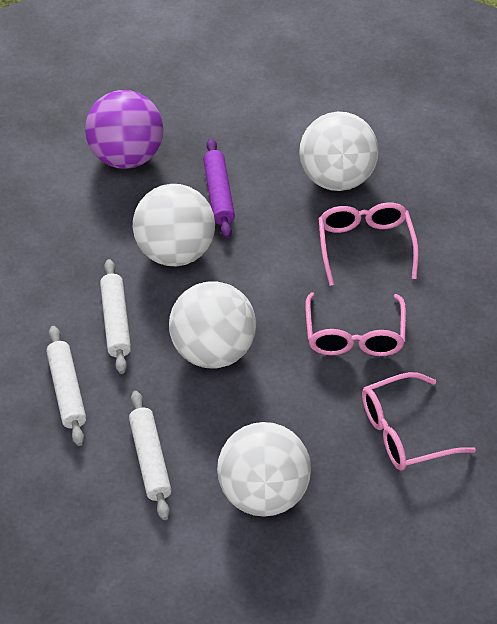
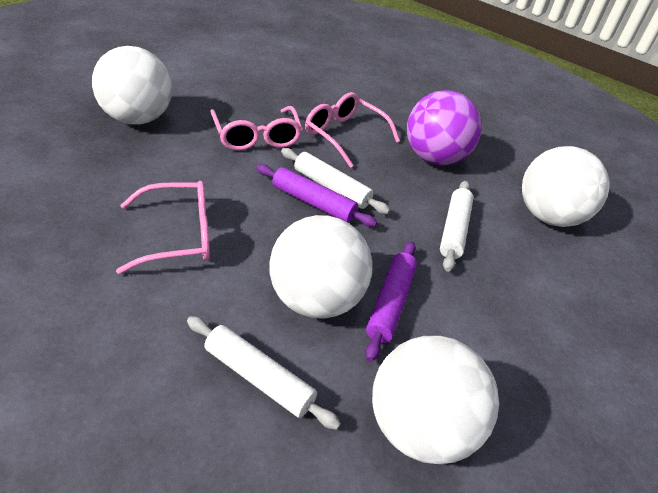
purple rolling pin: 1 -> 2

